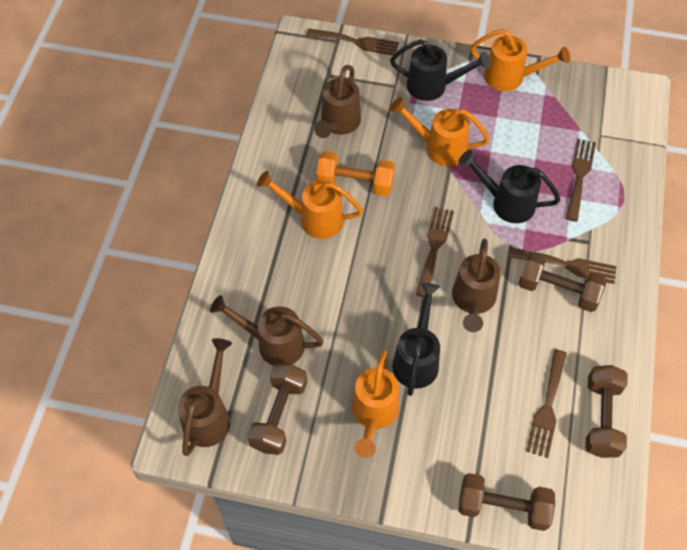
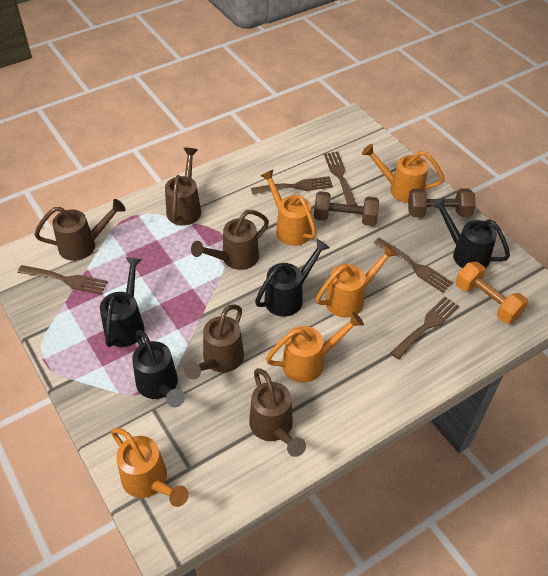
black watering can: 3 -> 4
brown dumbbell: 4 -> 2
brown watering can: 4 -> 5
orange watering can: 4 -> 5

